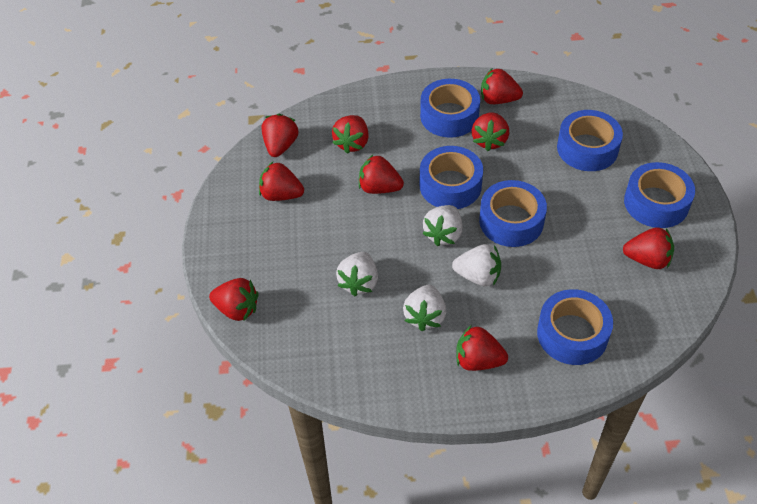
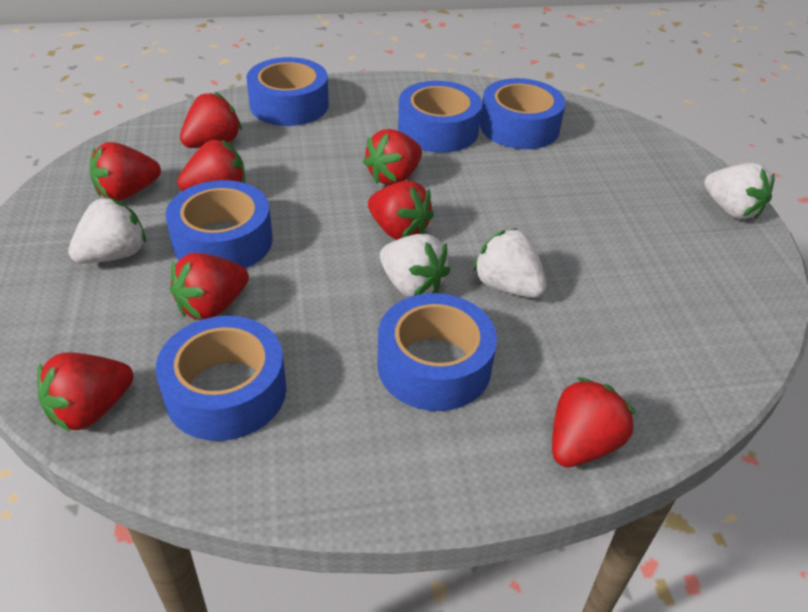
red strawberry: 9 -> 8

